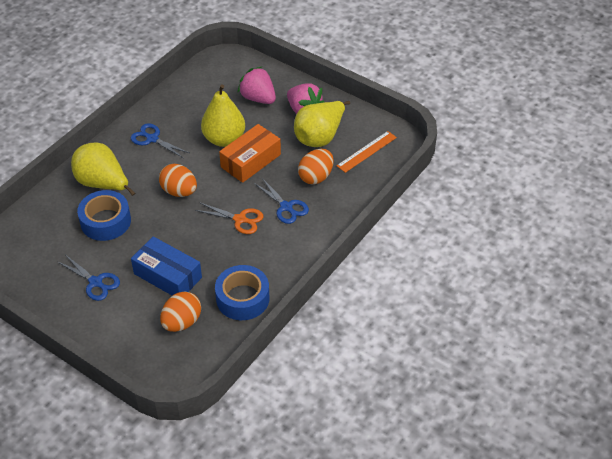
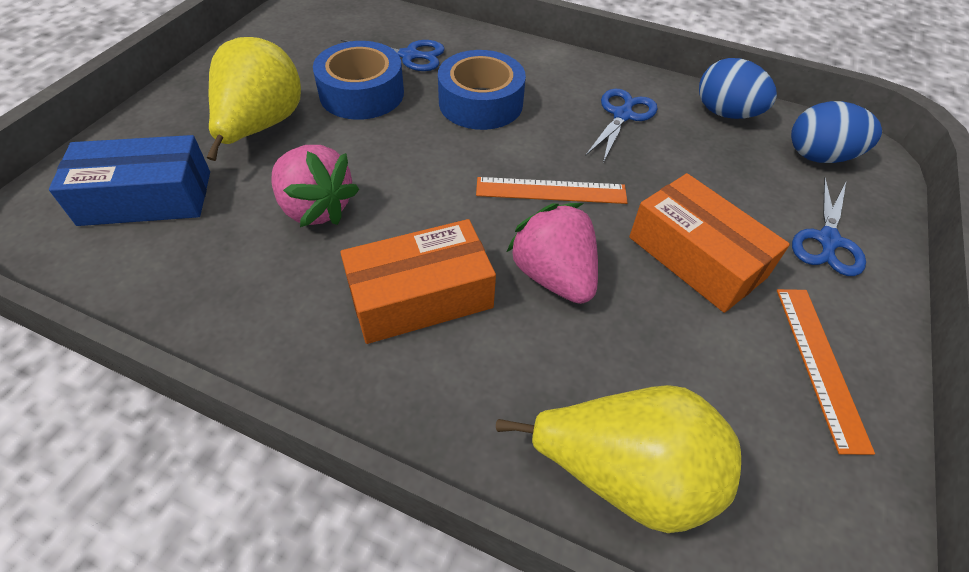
blue egg: 0 -> 2
orange box: 1 -> 2
orange egg: 3 -> 0
orange ruler: 1 -> 2
orange scissors: 1 -> 0
yellow pear: 3 -> 2

